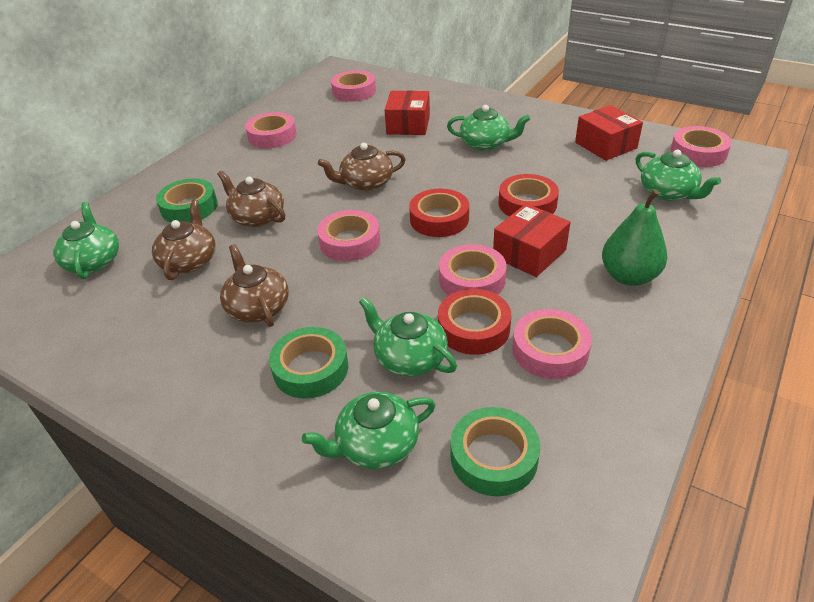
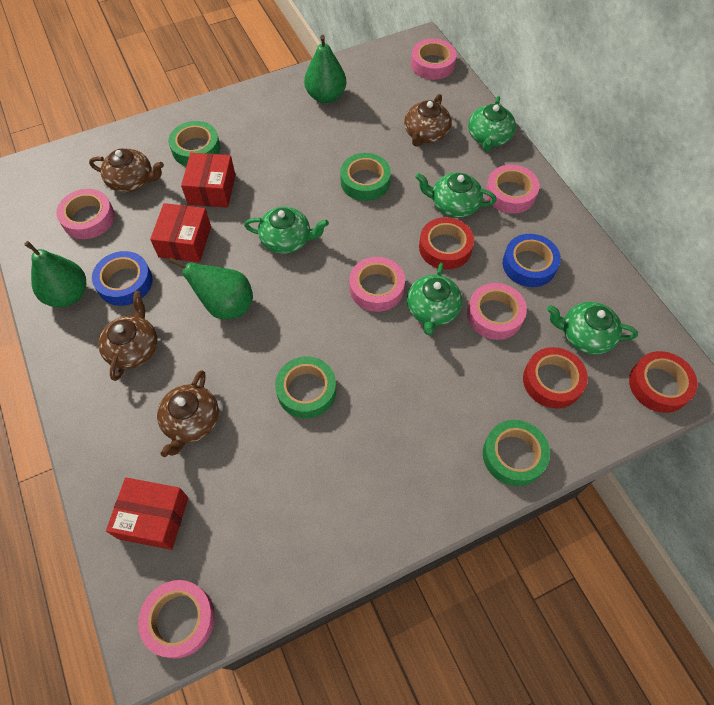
blue tape: 0 -> 2
green pear: 1 -> 3
green tape: 3 -> 4

